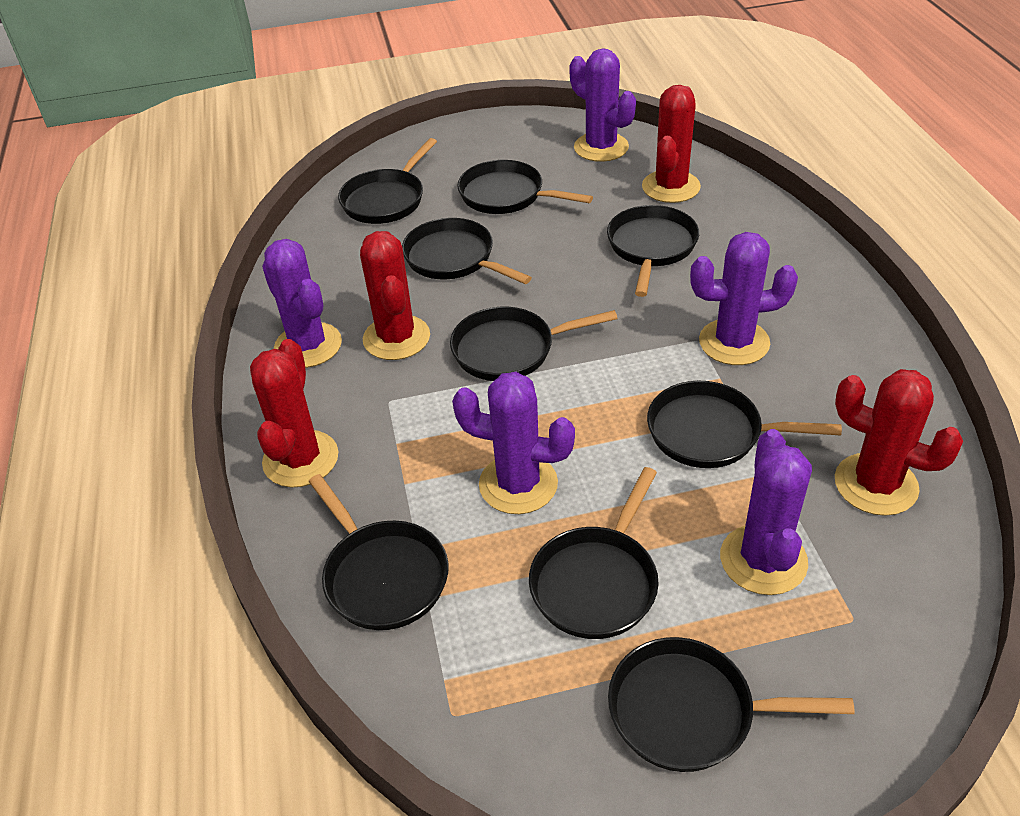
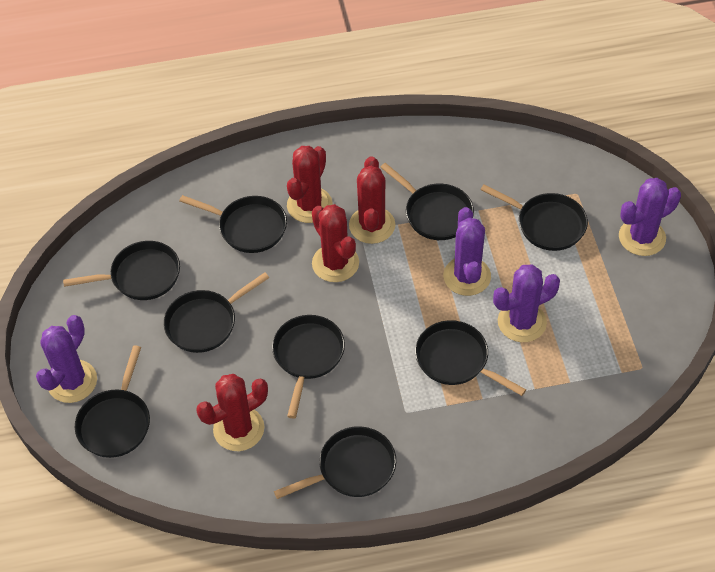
purple cactus: 5 -> 4

